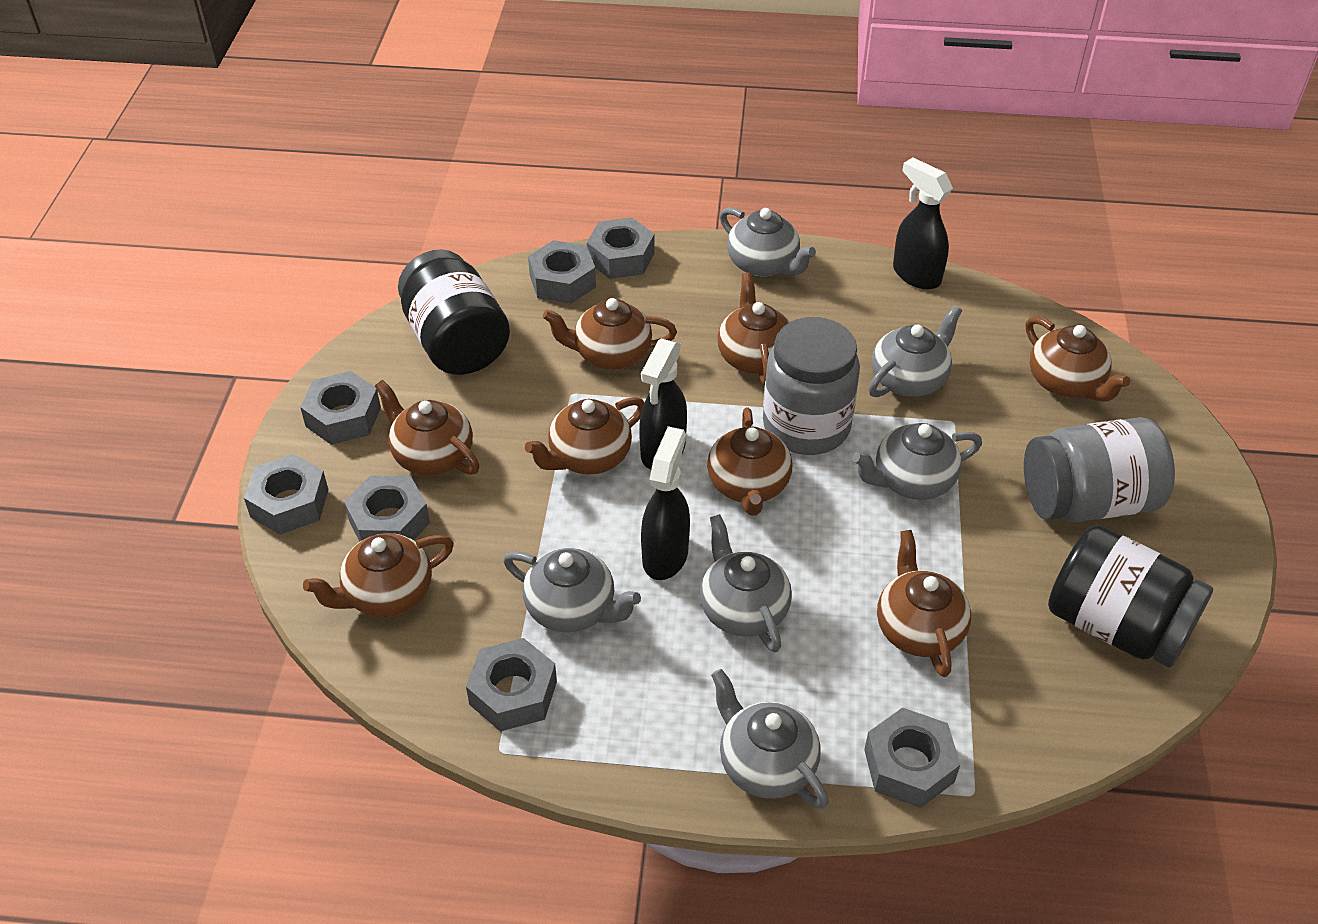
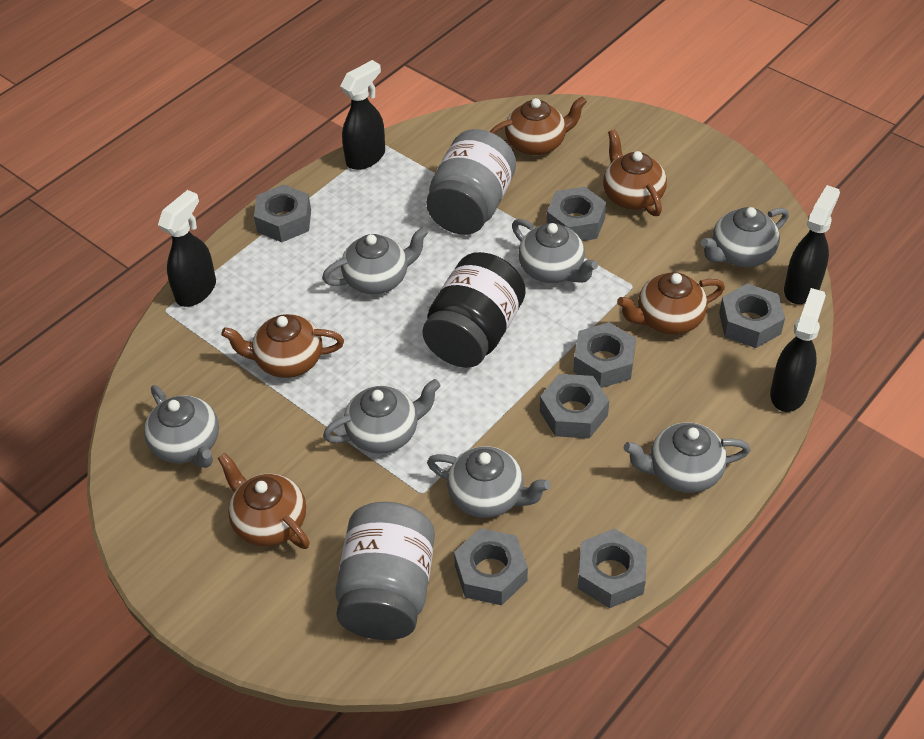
black jar: 2 -> 1
black spray bottle: 3 -> 4
brown teapot: 8 -> 5
grey teapot: 6 -> 7

